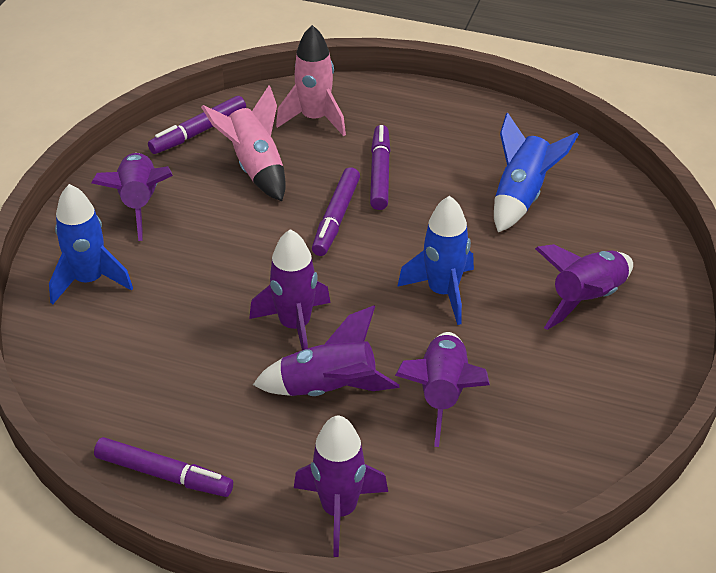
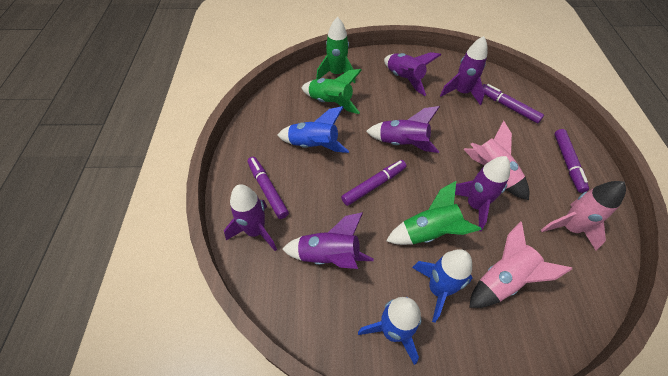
green rocket: 0 -> 3
pink rocket: 2 -> 3

